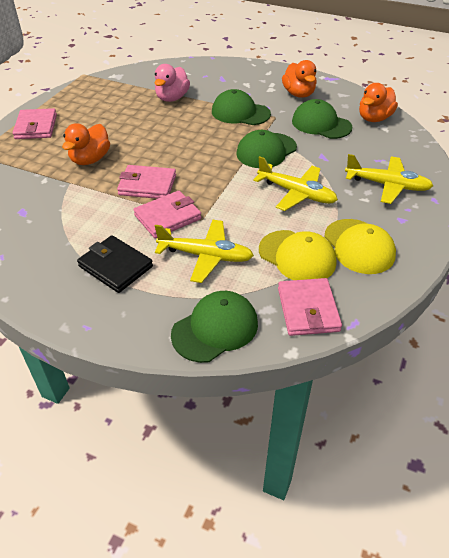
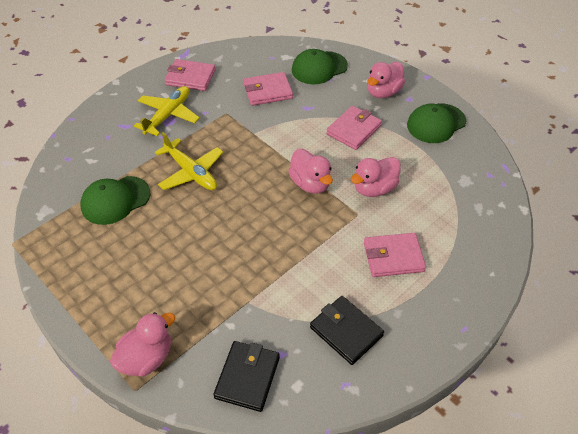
black wallet: 1 -> 2
green cap: 4 -> 3
orange duck: 3 -> 0
pink duck: 1 -> 4
yellow cap: 2 -> 0
yellow plane: 3 -> 2

